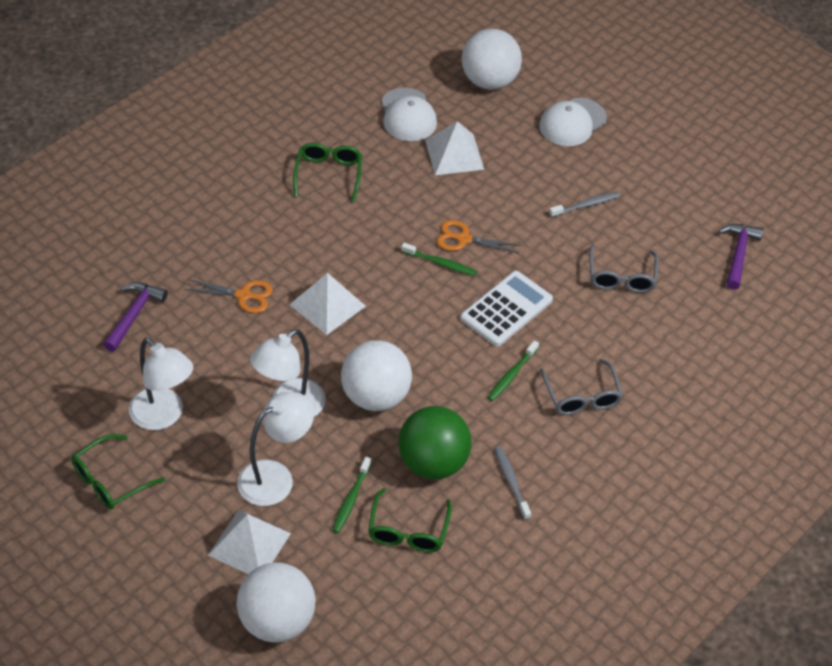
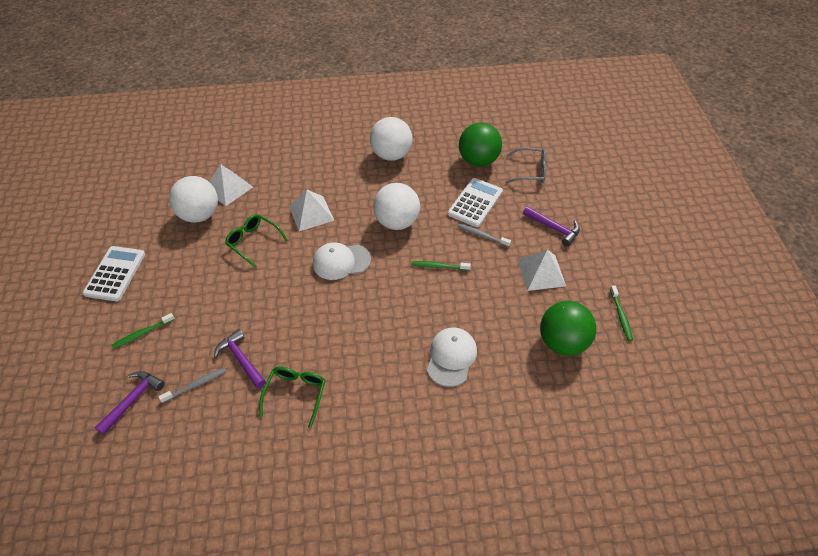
green ball: 1 -> 2
green glasses: 3 -> 2
grey glasses: 2 -> 1
orange scissors: 2 -> 0
purple hammer: 2 -> 3
white calculator: 1 -> 2
white lamp: 3 -> 0

